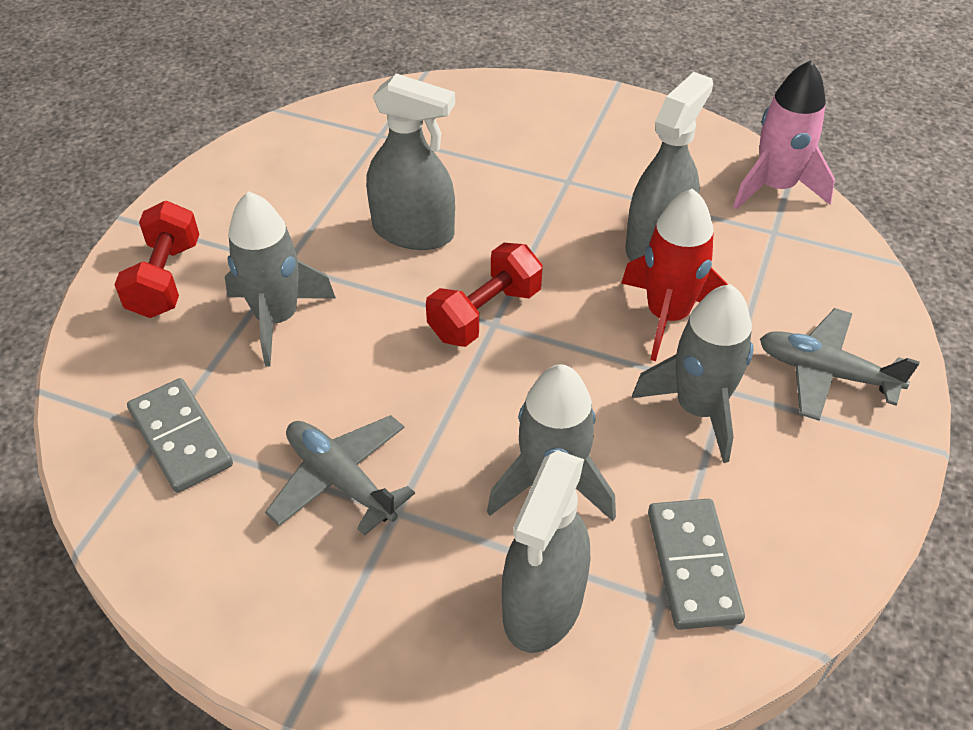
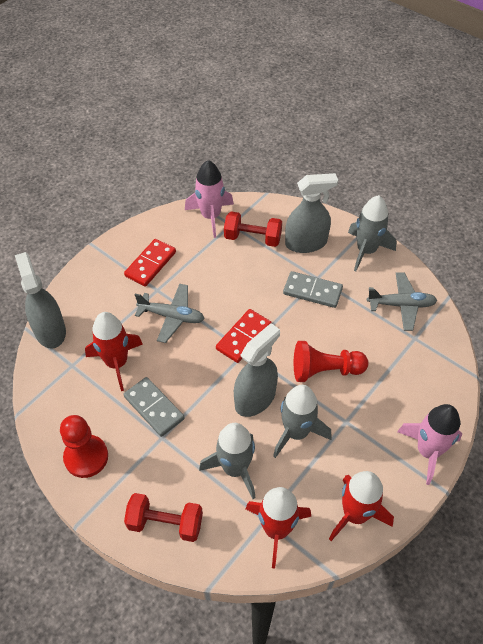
pink rocket: 1 -> 2
red domino: 0 -> 2
red pawn: 0 -> 2
red rocket: 1 -> 3

